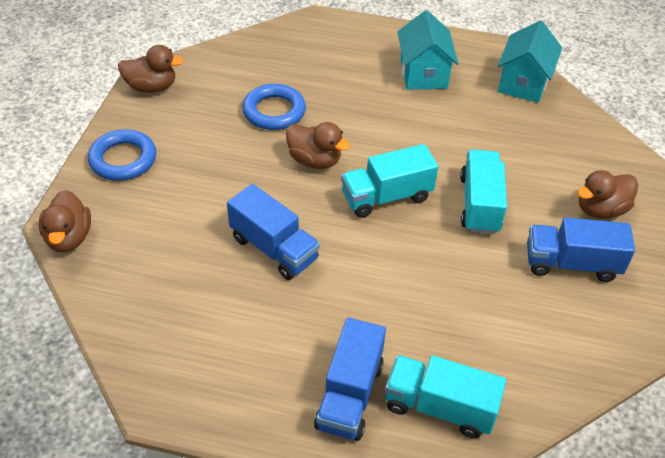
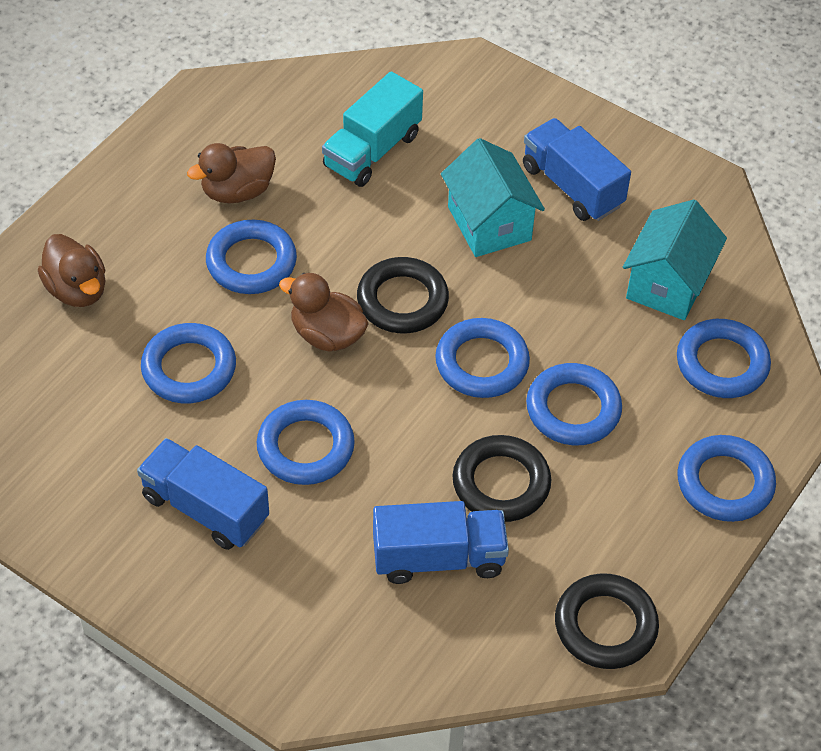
black ring: 0 -> 3
blue ring: 2 -> 7
brown duck: 4 -> 3
turquoise truck: 3 -> 1

